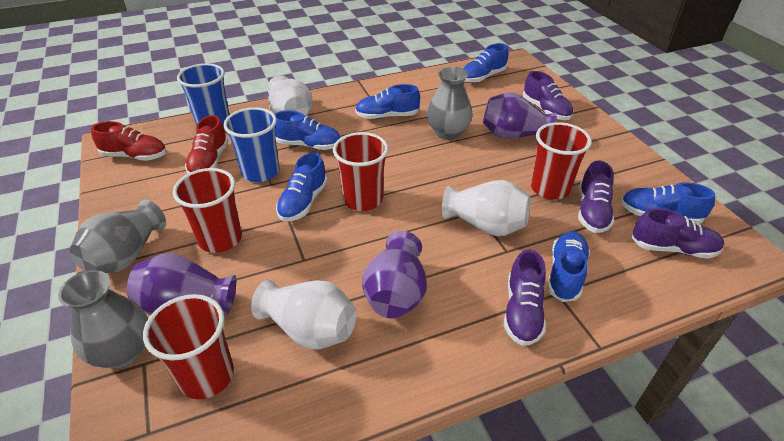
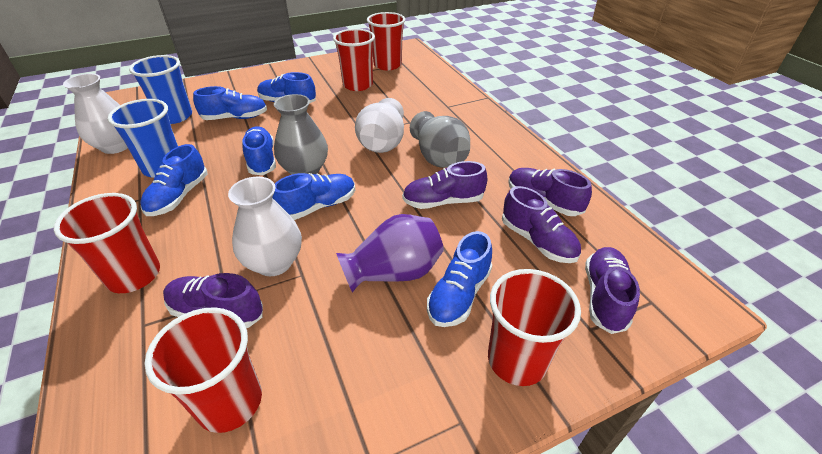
grey vase: 3 -> 2
purple shoe: 4 -> 5
purple vase: 3 -> 1
red cup: 4 -> 5
red shoe: 2 -> 0

